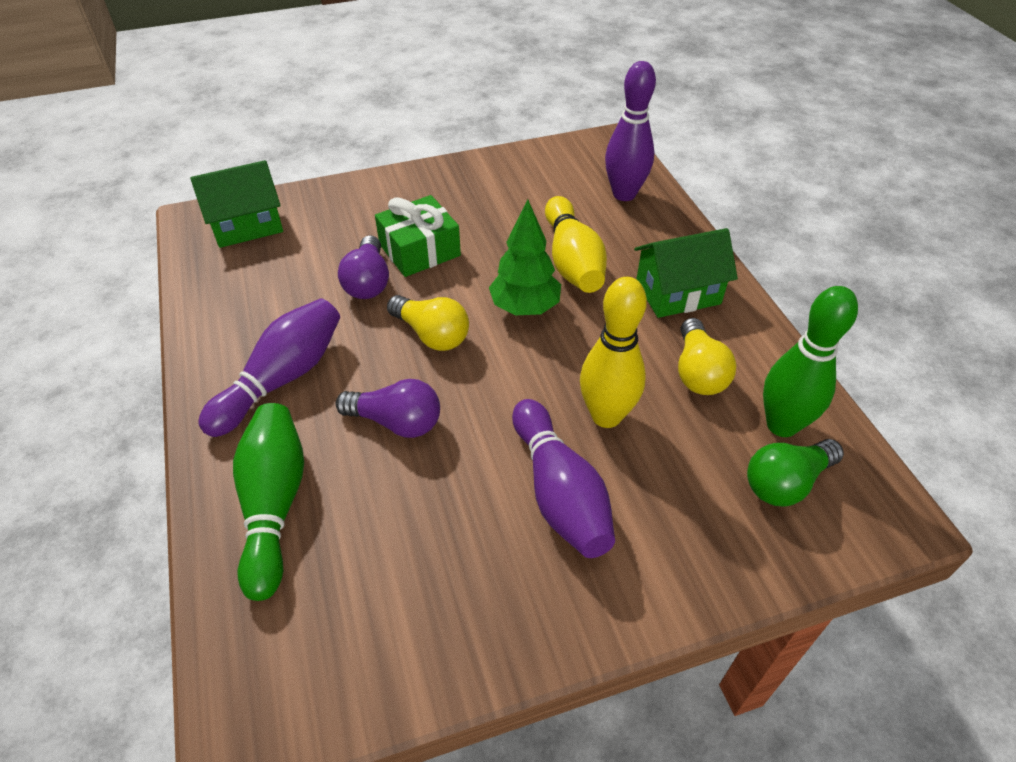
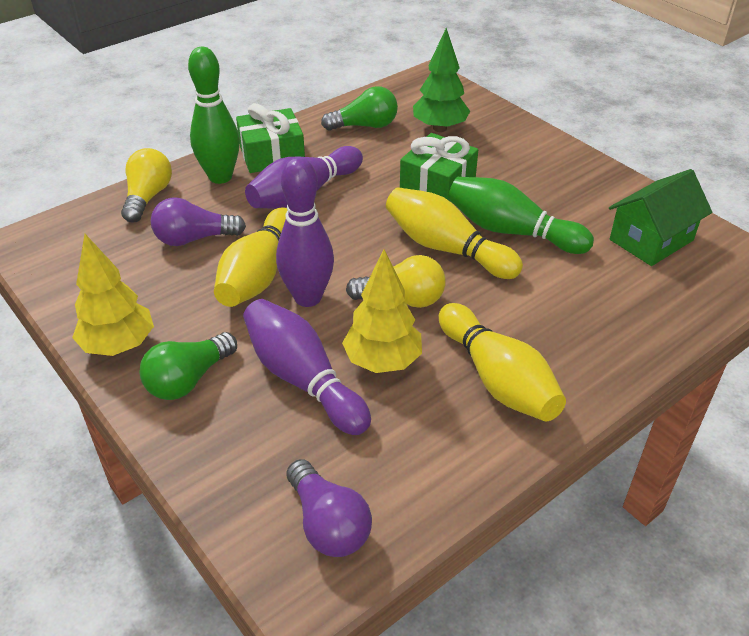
green gift: 1 -> 2
green house: 2 -> 1
green light bulb: 1 -> 2
yellow bowling pin: 2 -> 3
yellow tree: 0 -> 2

